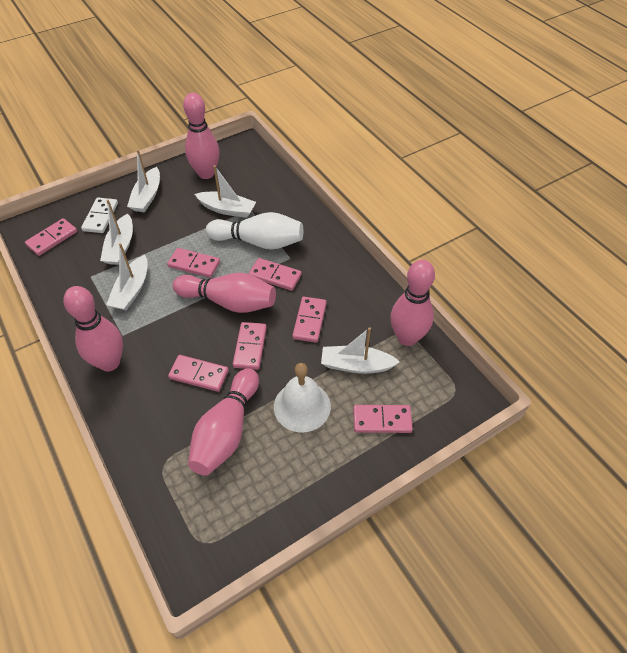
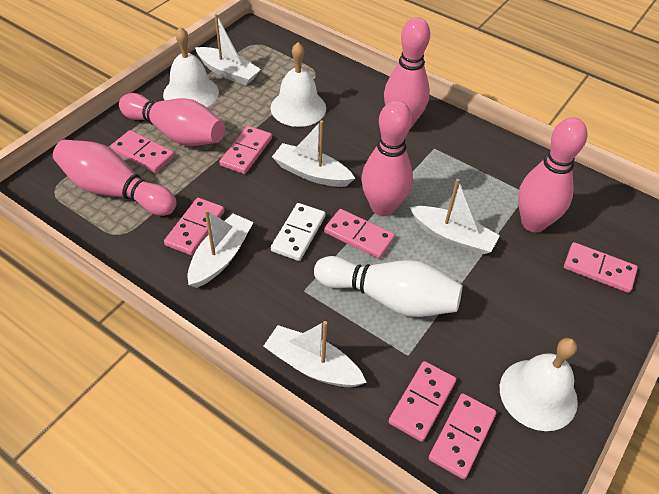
white bell: 1 -> 3

